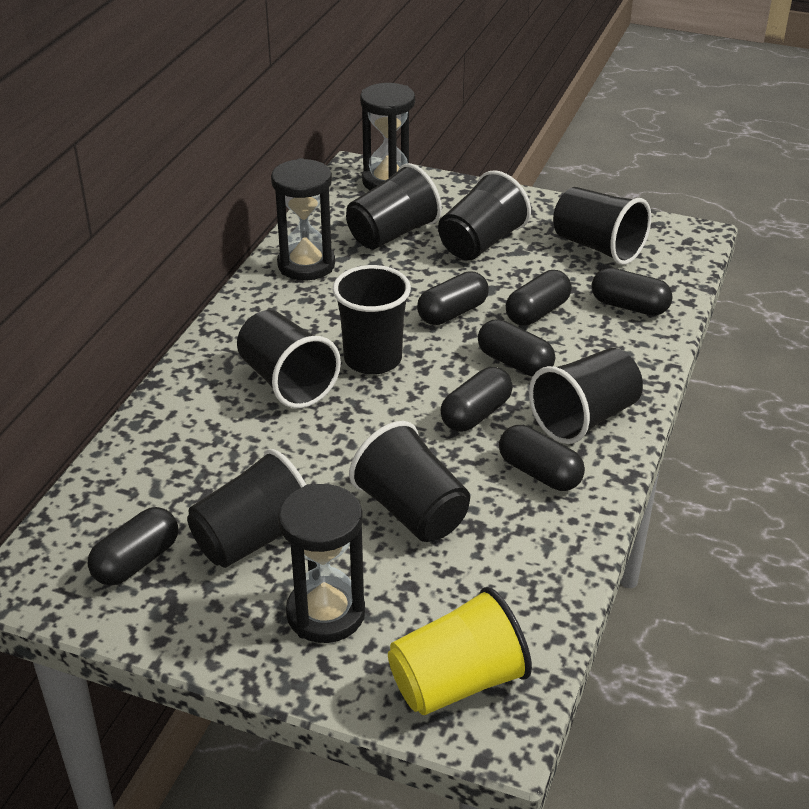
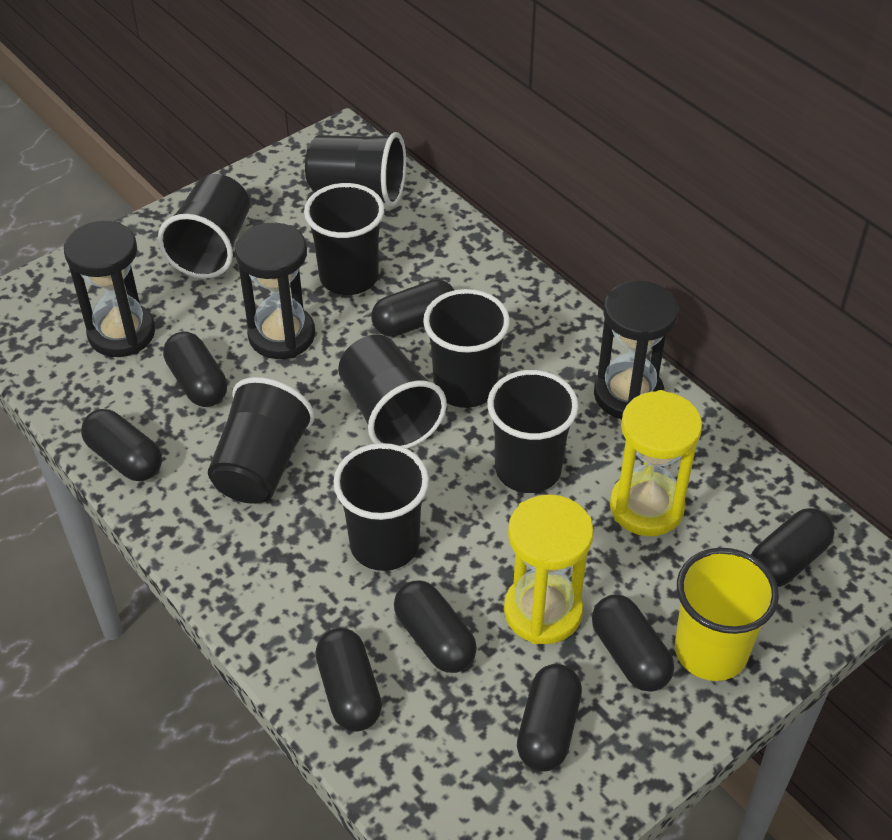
black capsule: 7 -> 8
yellow hourglass: 0 -> 2

